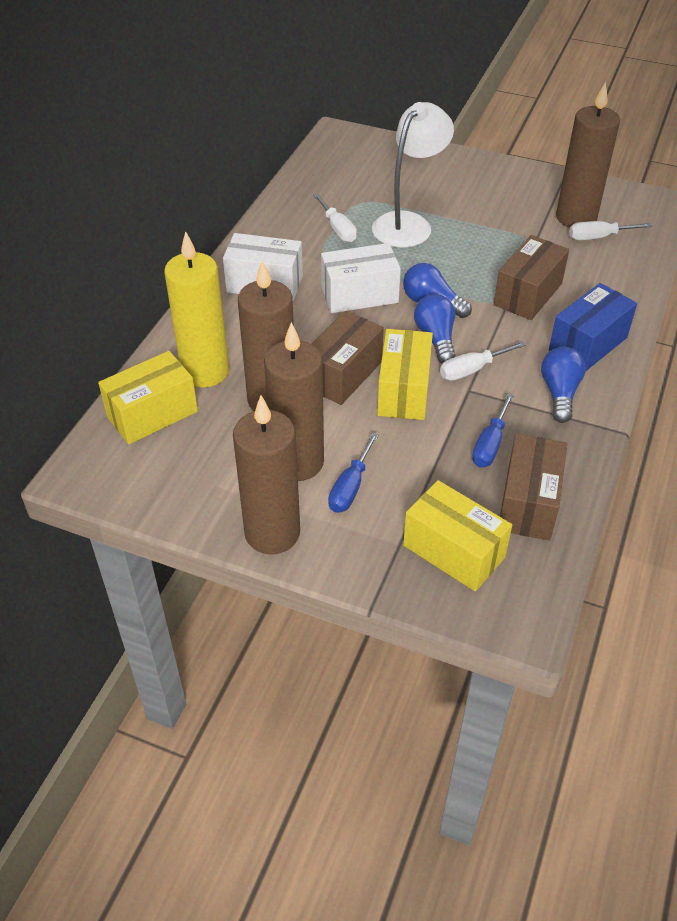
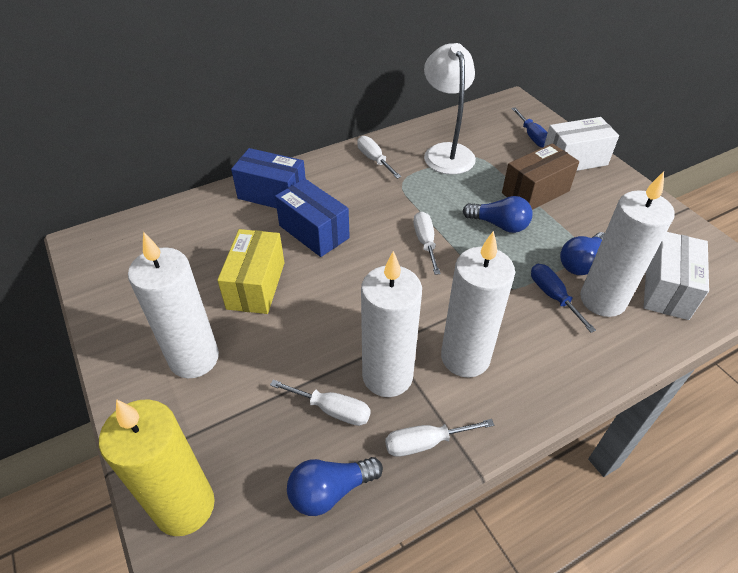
blue box: 1 -> 2
brown box: 3 -> 1
brown candle: 4 -> 0
white candle: 0 -> 4
white screwdriver: 3 -> 4
yellow box: 3 -> 1

